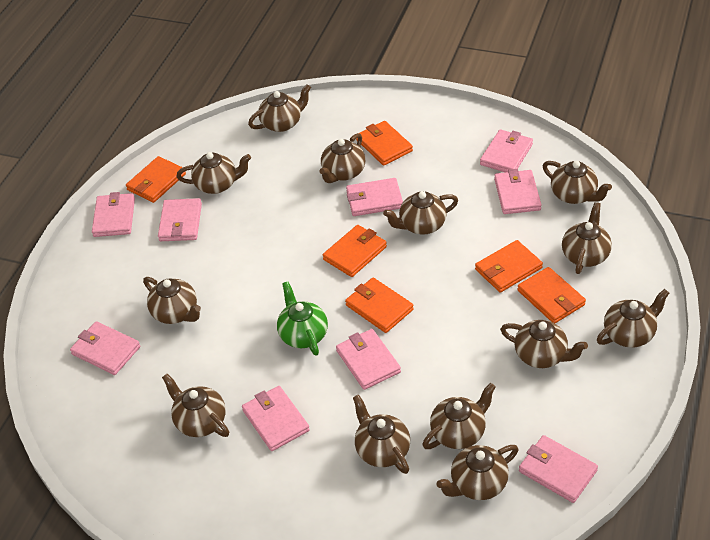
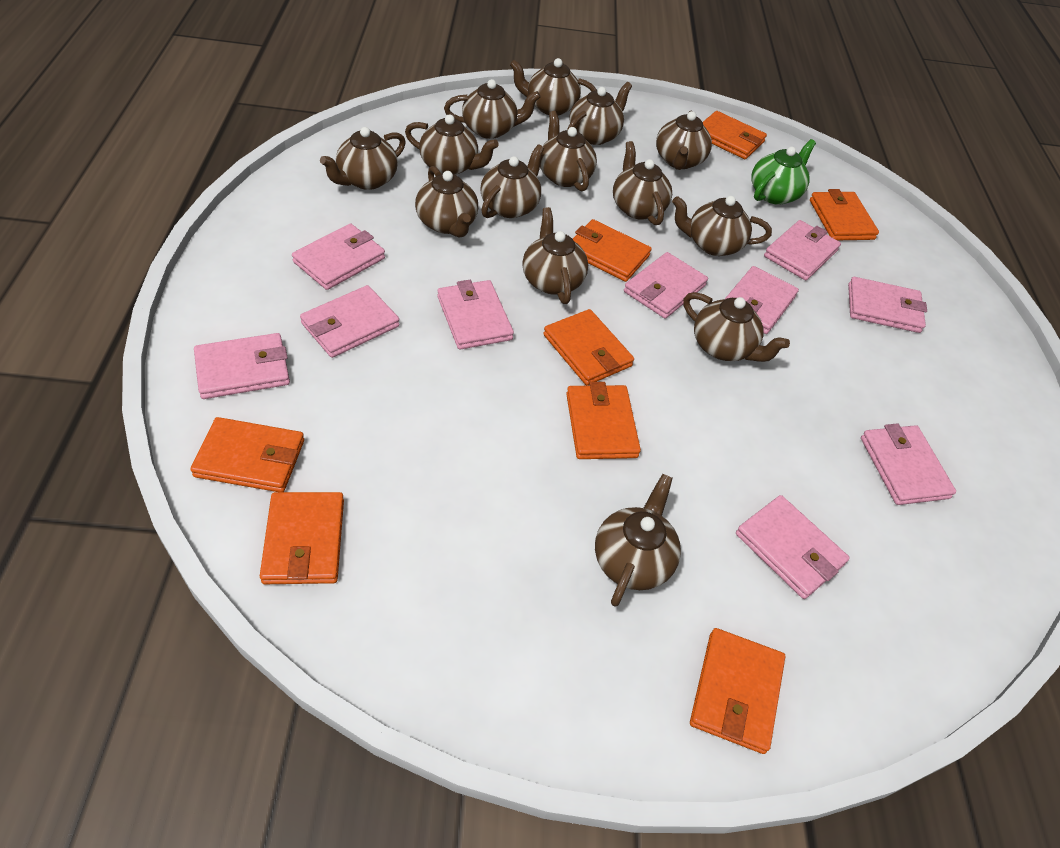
brown teapot: 13 -> 14
orange wallet: 6 -> 8
pink wallet: 9 -> 10

